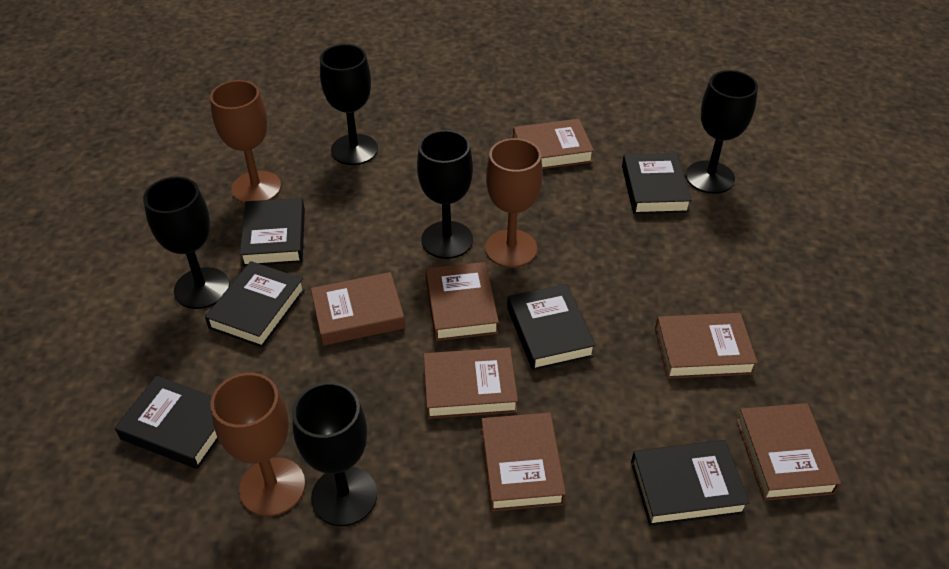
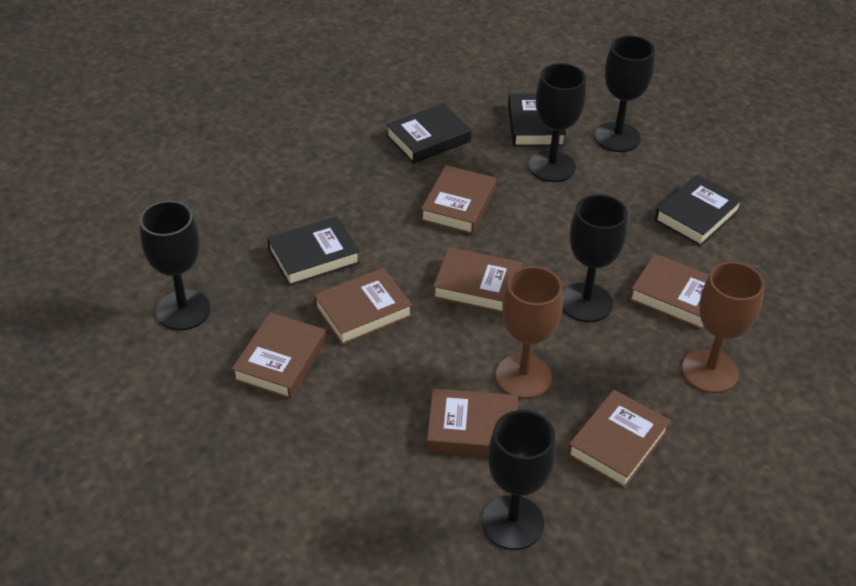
black book: 6 -> 4
brown goblet: 3 -> 2

